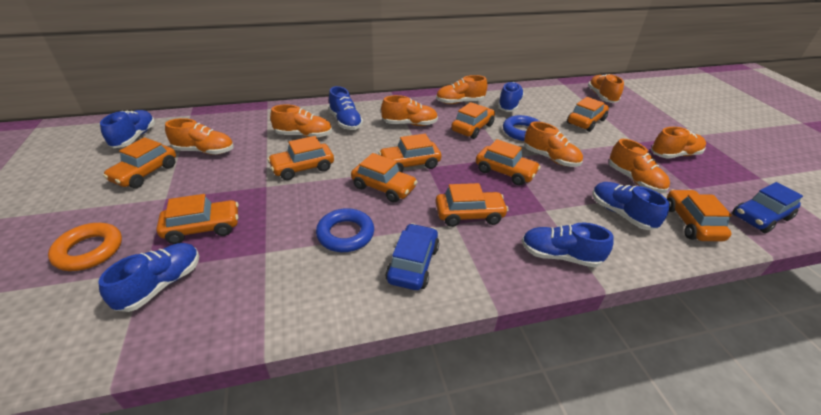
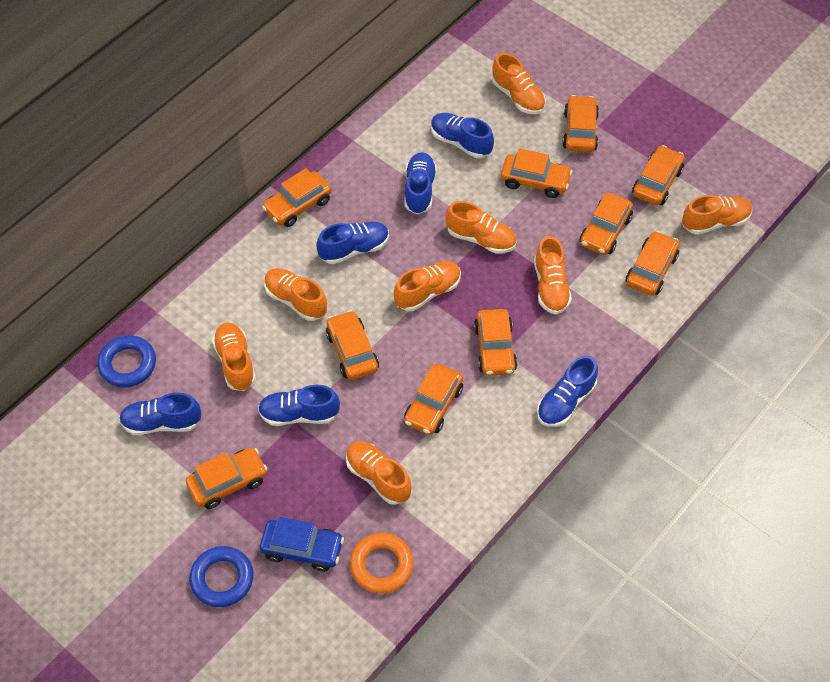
blue car: 2 -> 1

